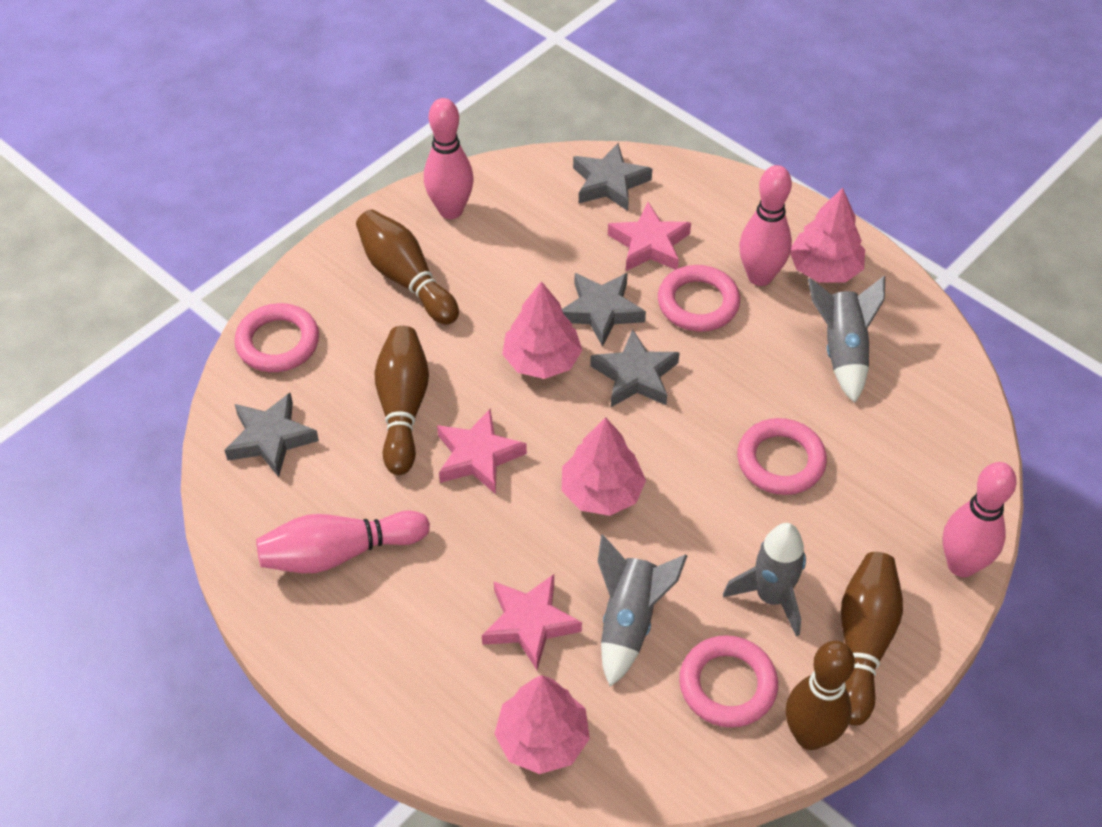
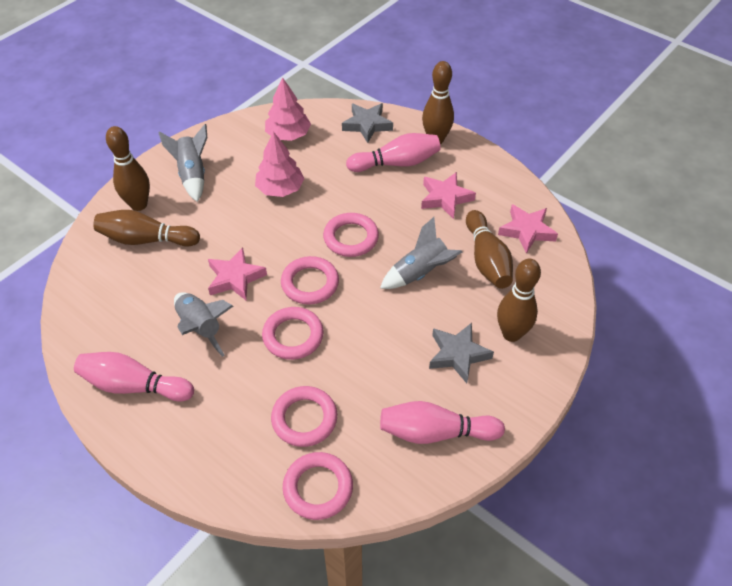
brown bowling pin: 4 -> 5
grey star: 4 -> 2
pink bowling pin: 4 -> 3
pink ring: 4 -> 5
pink tree: 4 -> 2

